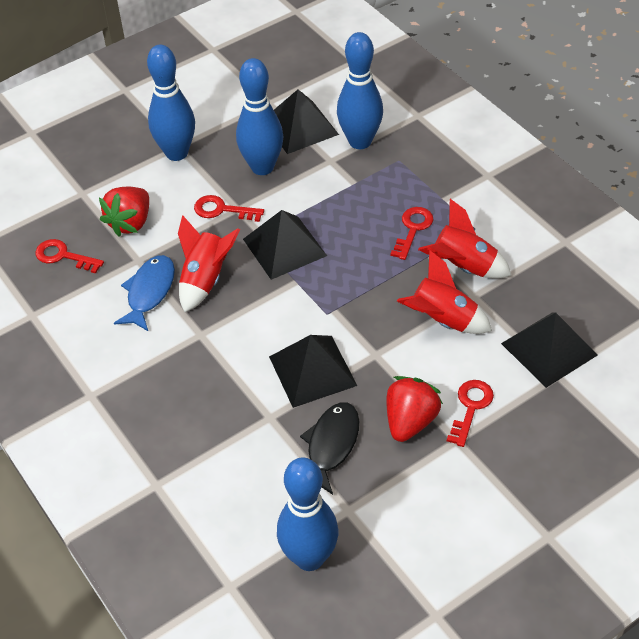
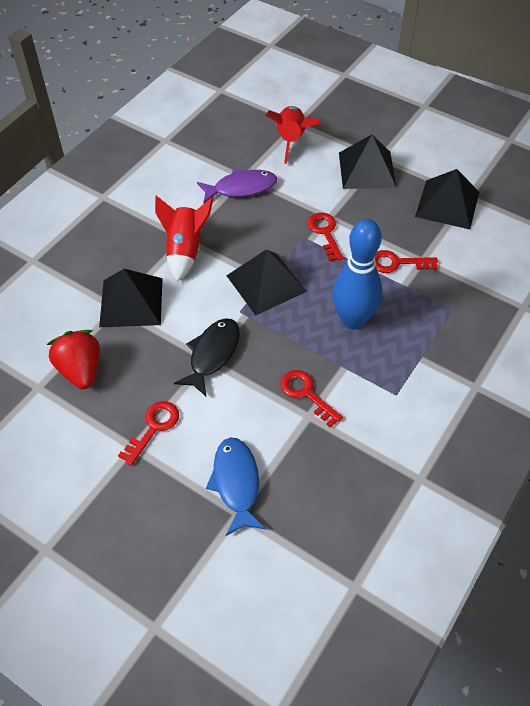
blue bowling pin: 4 -> 1
purple fish: 0 -> 1
red rocket: 3 -> 2
red strawberry: 2 -> 1

